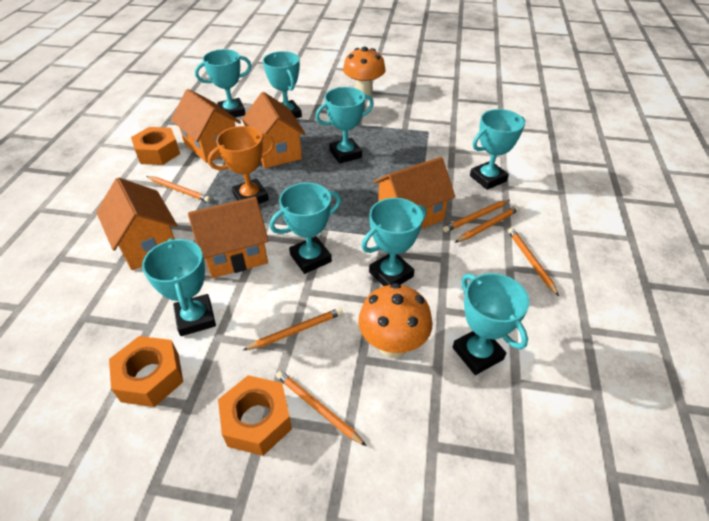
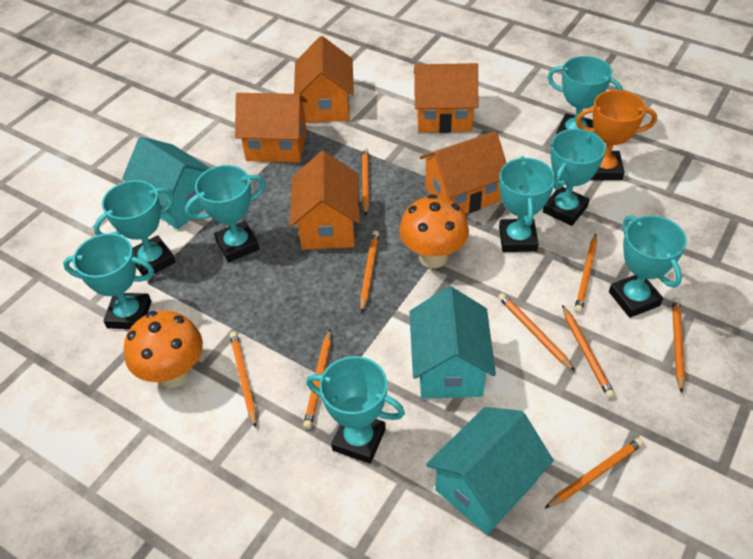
orange nut: 3 -> 0
orange pencil: 6 -> 9
turquoise house: 0 -> 3

